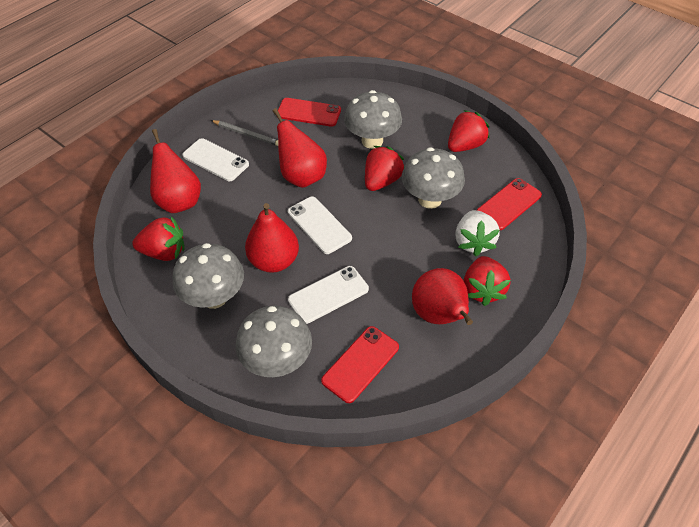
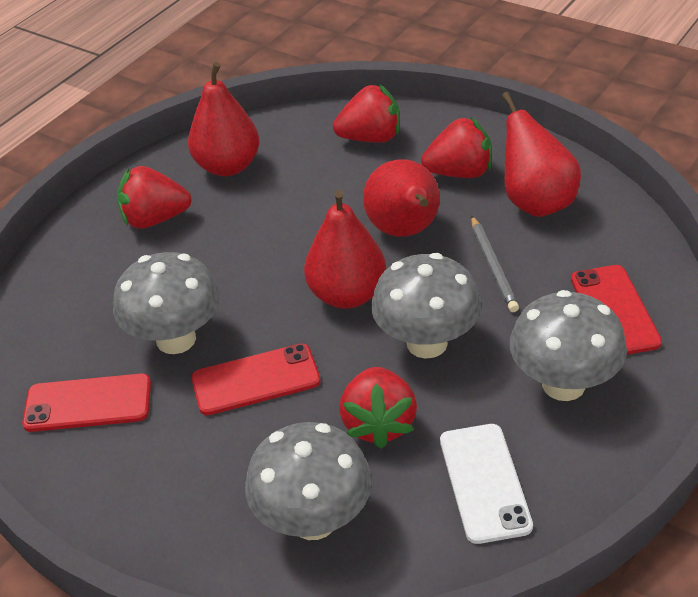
white phone: 3 -> 1
white strawberry: 1 -> 0

